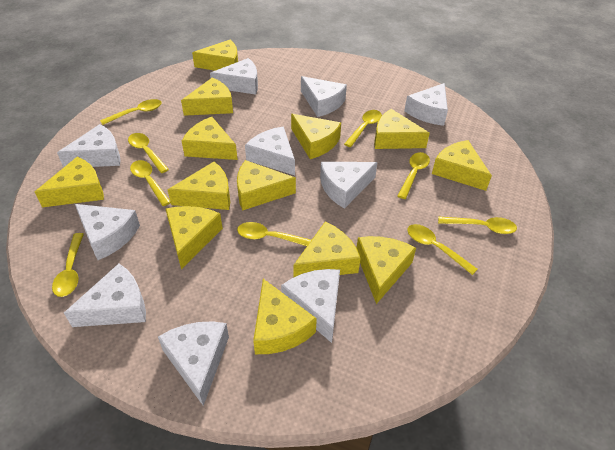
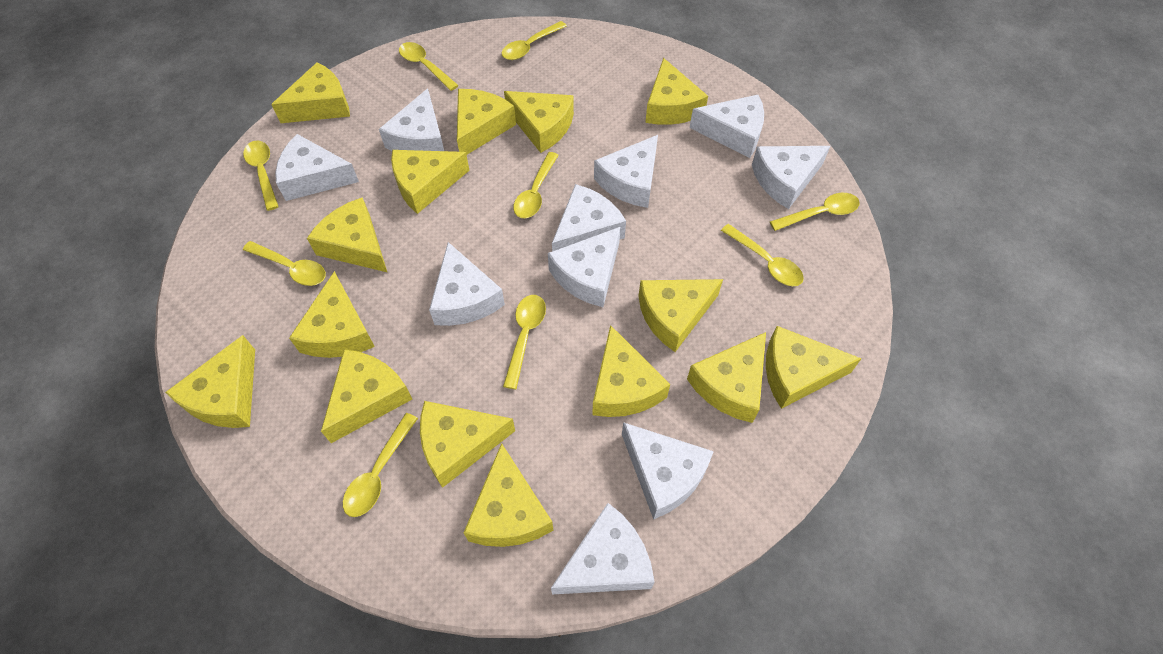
yellow cheese: 13 -> 15

